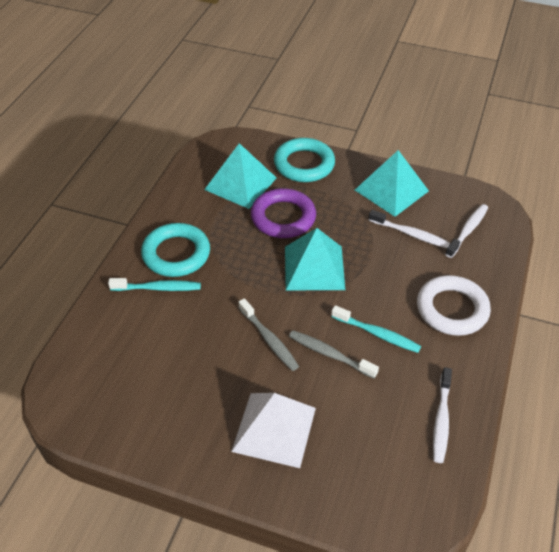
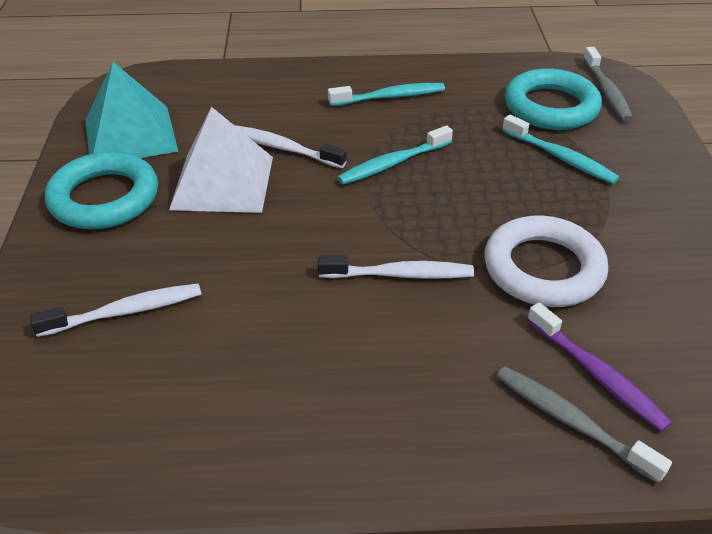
purple ring: 1 -> 0
purple toothbrush: 0 -> 1
turquoise pyramid: 3 -> 1
turquoise toothbrush: 2 -> 3

